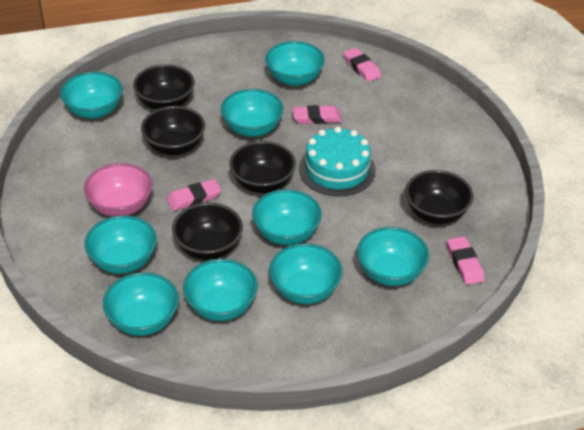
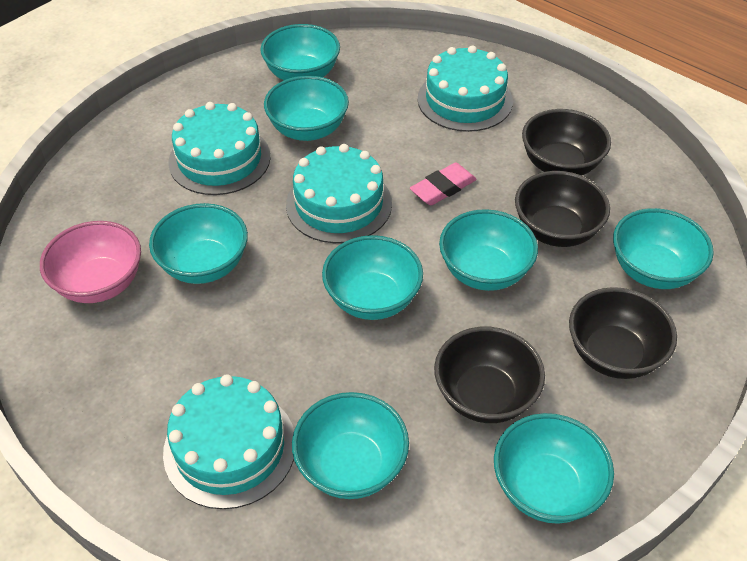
black bowl: 5 -> 4
pink eraser: 4 -> 1
turquoise bowl: 9 -> 8
turquoise cake: 1 -> 4

